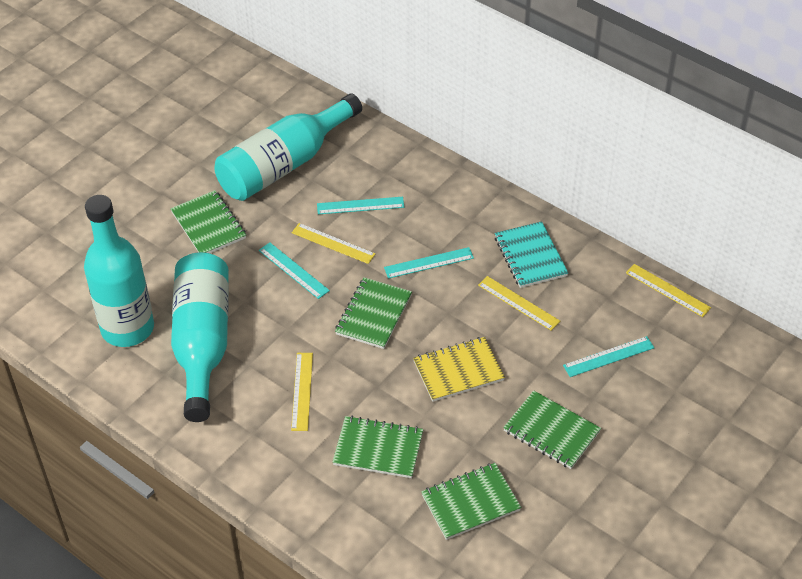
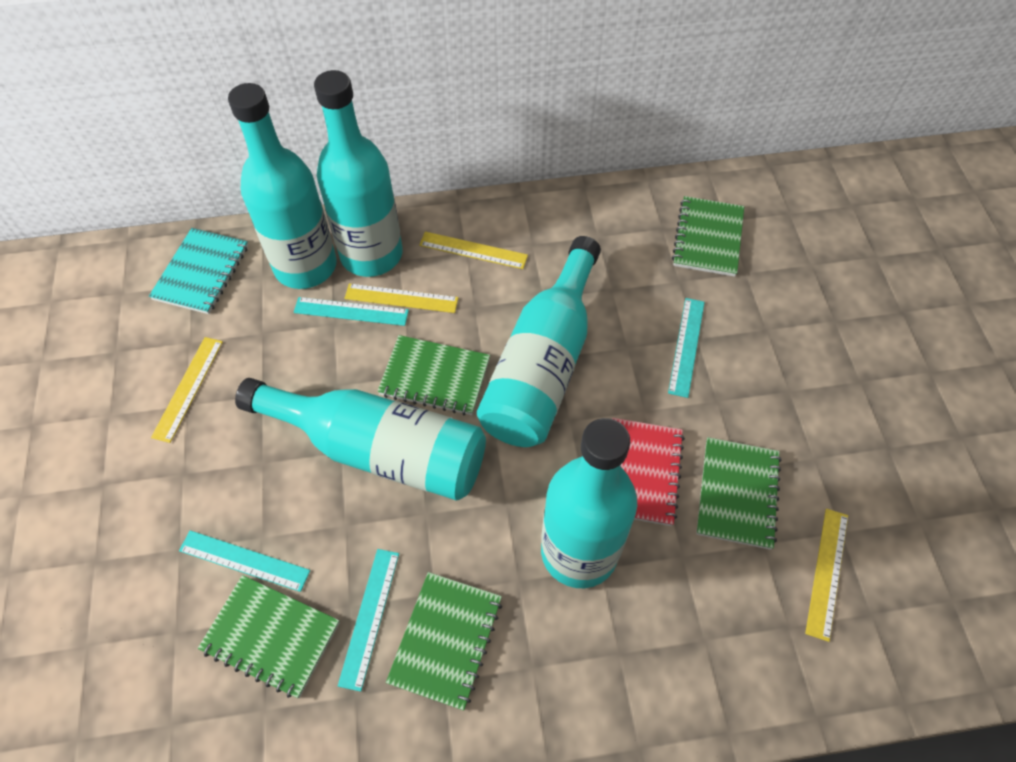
red notebook: 0 -> 1
turquoise bottle: 3 -> 5
yellow notebook: 1 -> 0

